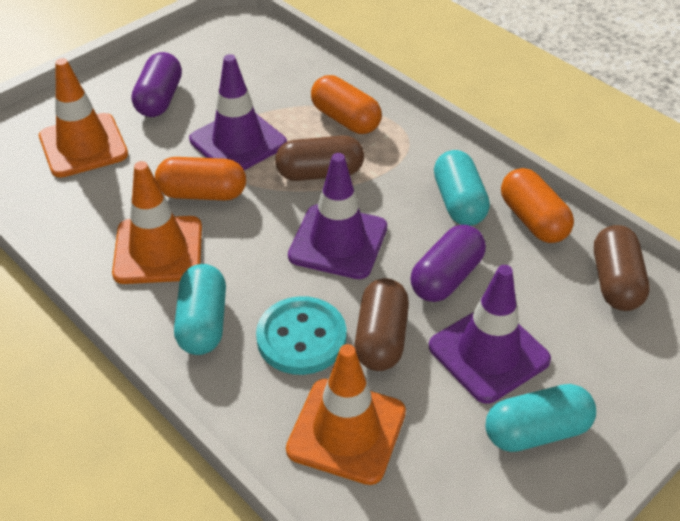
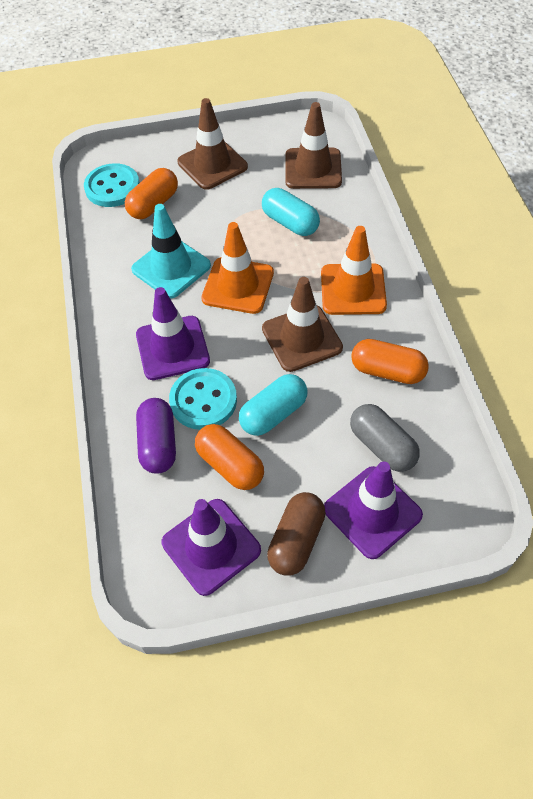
brown capsule: 3 -> 1
brown traffic cone: 0 -> 3
grey capsule: 0 -> 1
orange traffic cone: 3 -> 2
purple capsule: 2 -> 1
turquoise button: 1 -> 2
turquoise capsule: 3 -> 2
turquoise traffic cone: 0 -> 1

